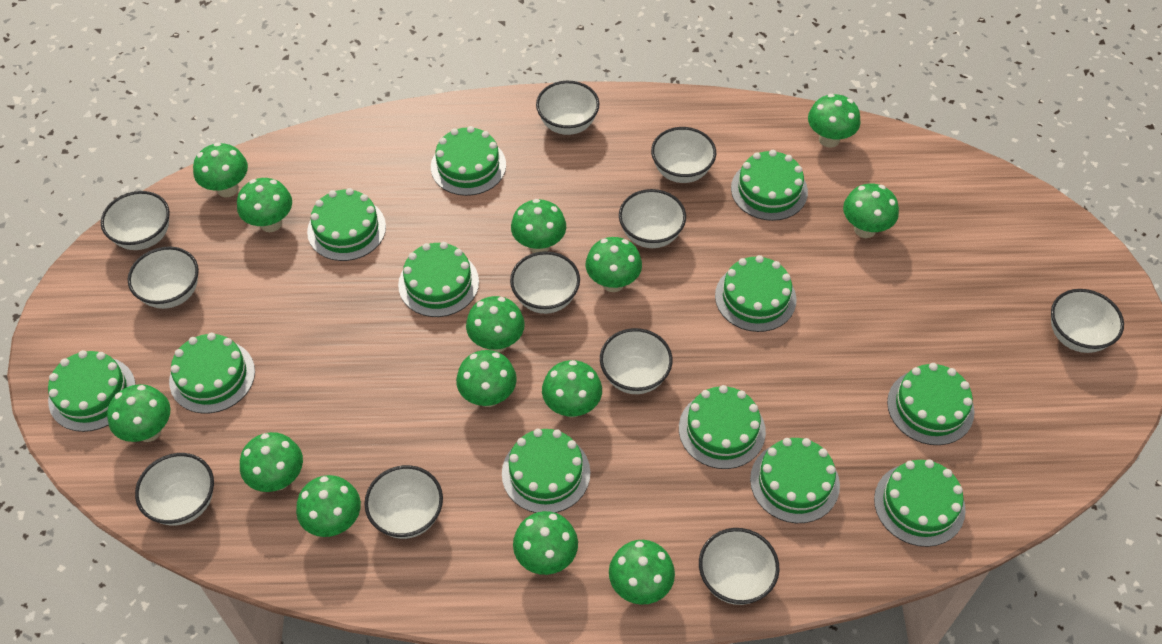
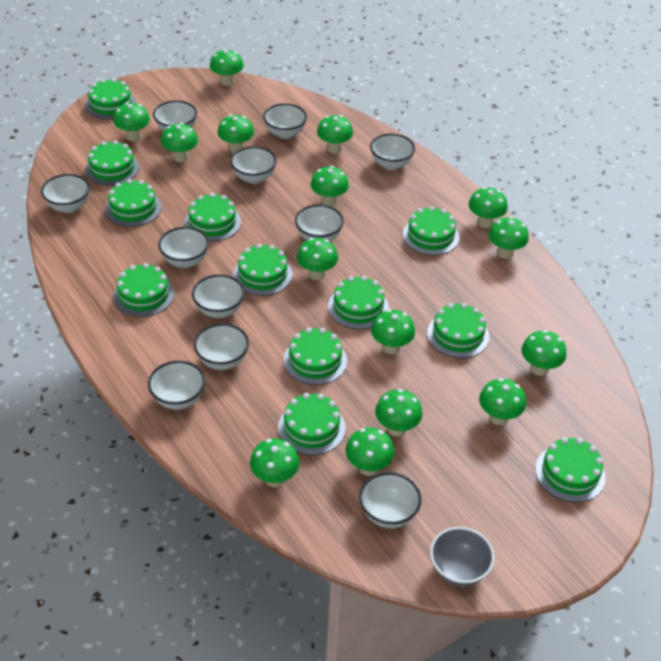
green mushroom: 14 -> 15
grey bowl: 0 -> 1

